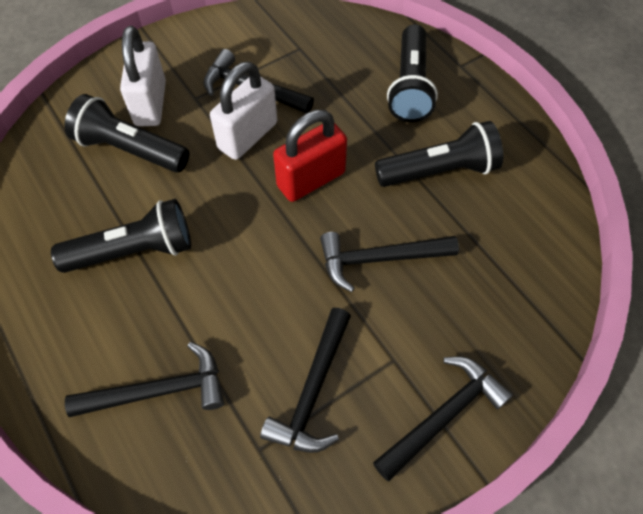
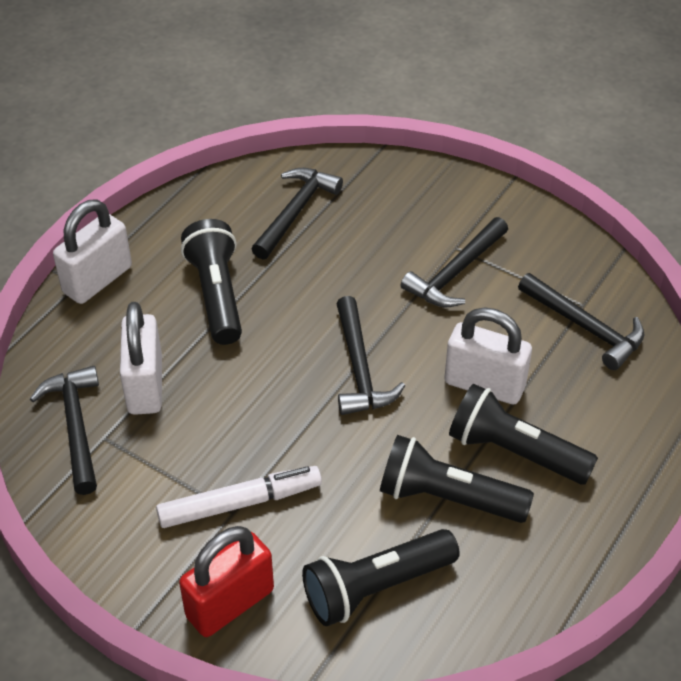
white marker: 0 -> 1
white padlock: 2 -> 3

